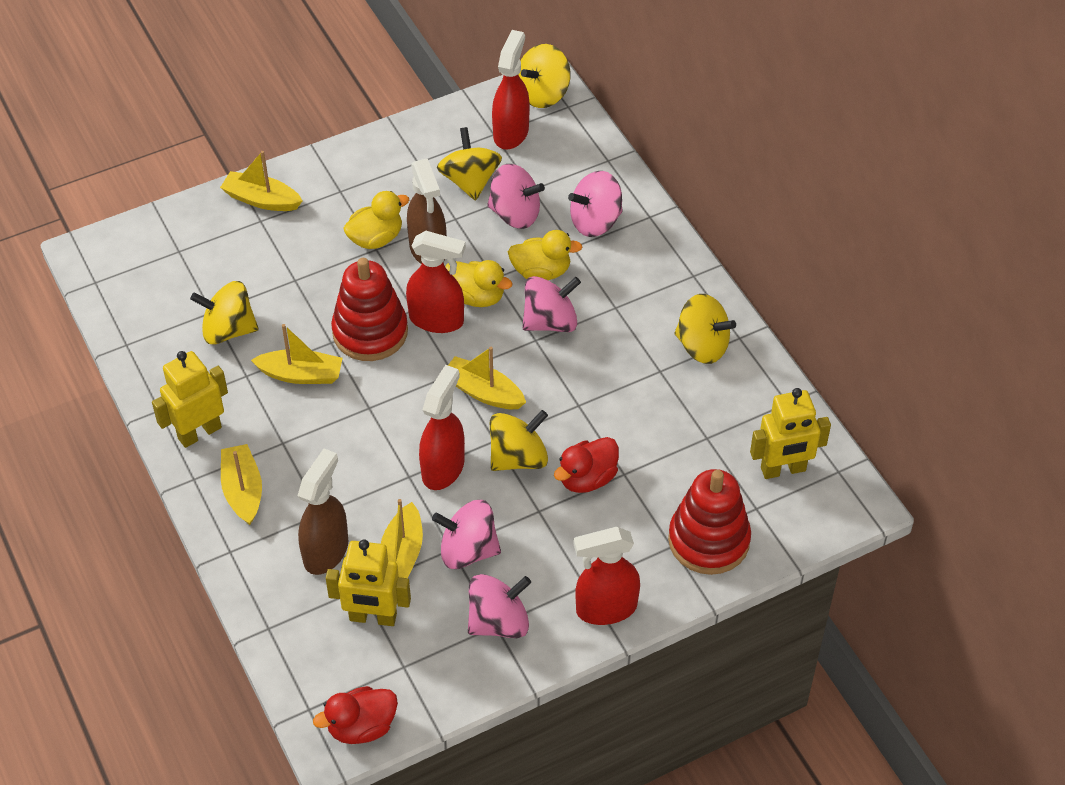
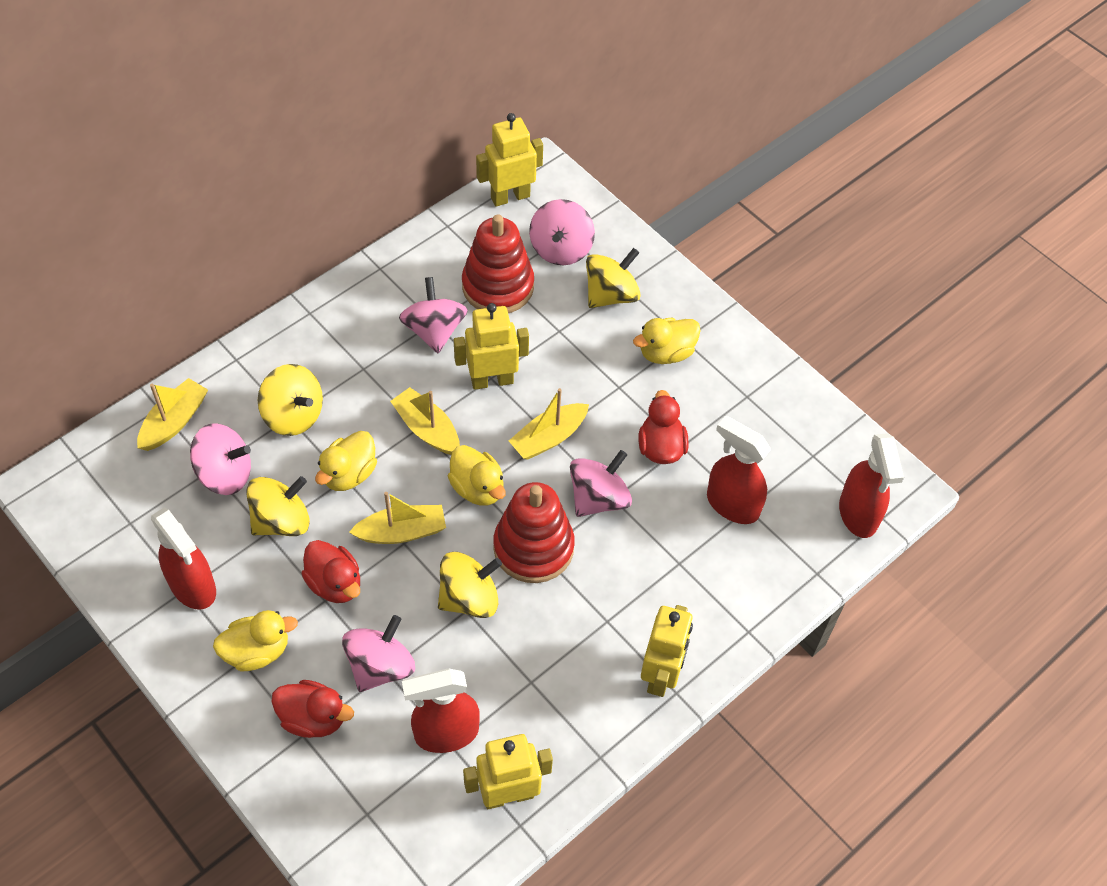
brown spray bottle: 2 -> 0
red duck: 2 -> 3
yellow boat: 5 -> 4
yellow duck: 3 -> 4
yellow robot: 3 -> 4
yellow spinning top: 5 -> 4

